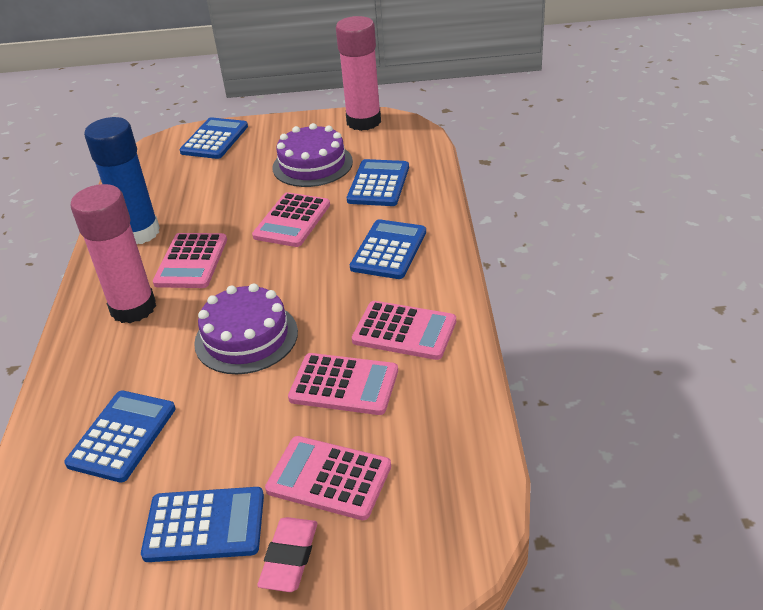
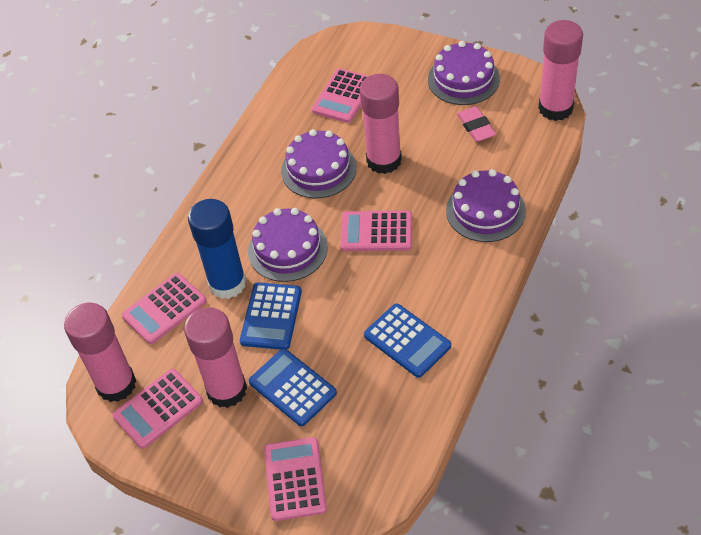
blue calculator: 5 -> 3
pink glue stick: 2 -> 4
purple cake: 2 -> 4

